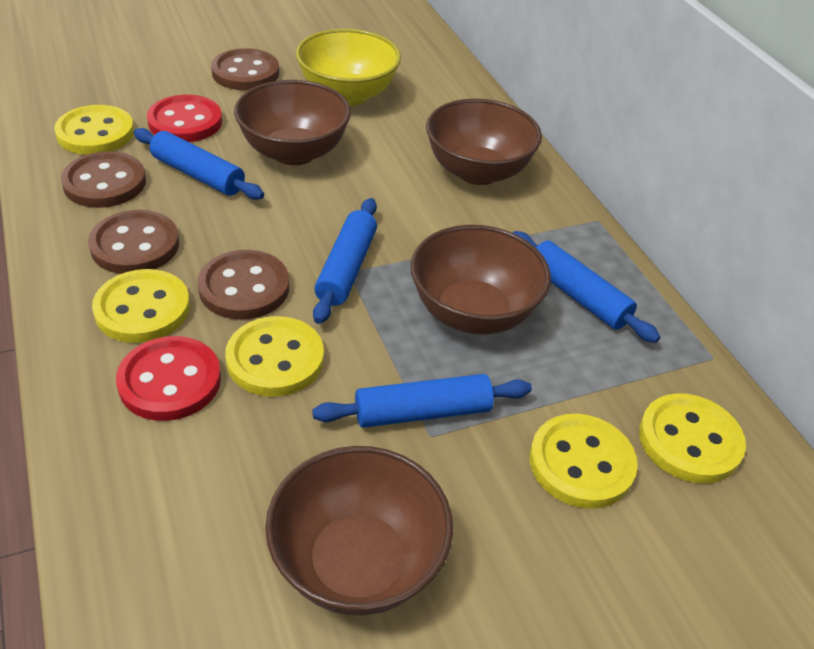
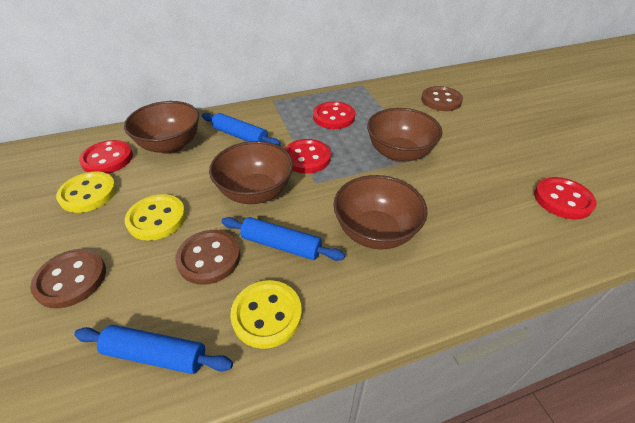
blue rolling pin: 4 -> 3
brown button: 4 -> 3
red button: 2 -> 4
yellow bowl: 1 -> 0
yellow button: 5 -> 3

